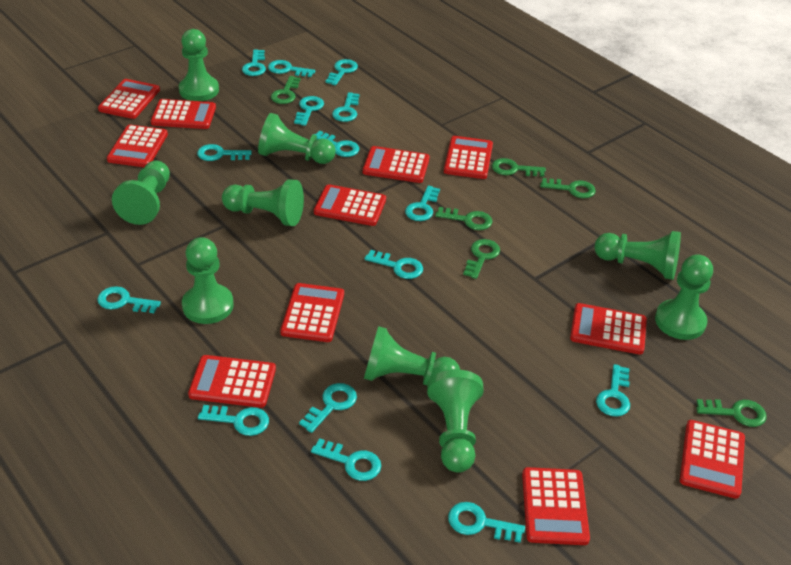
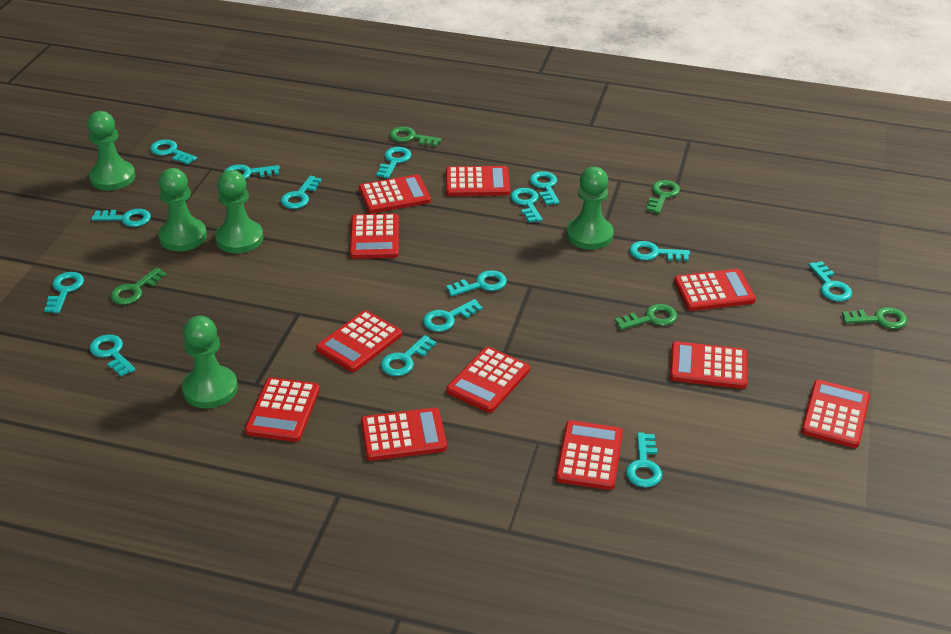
green key: 6 -> 5
green pawn: 9 -> 5

